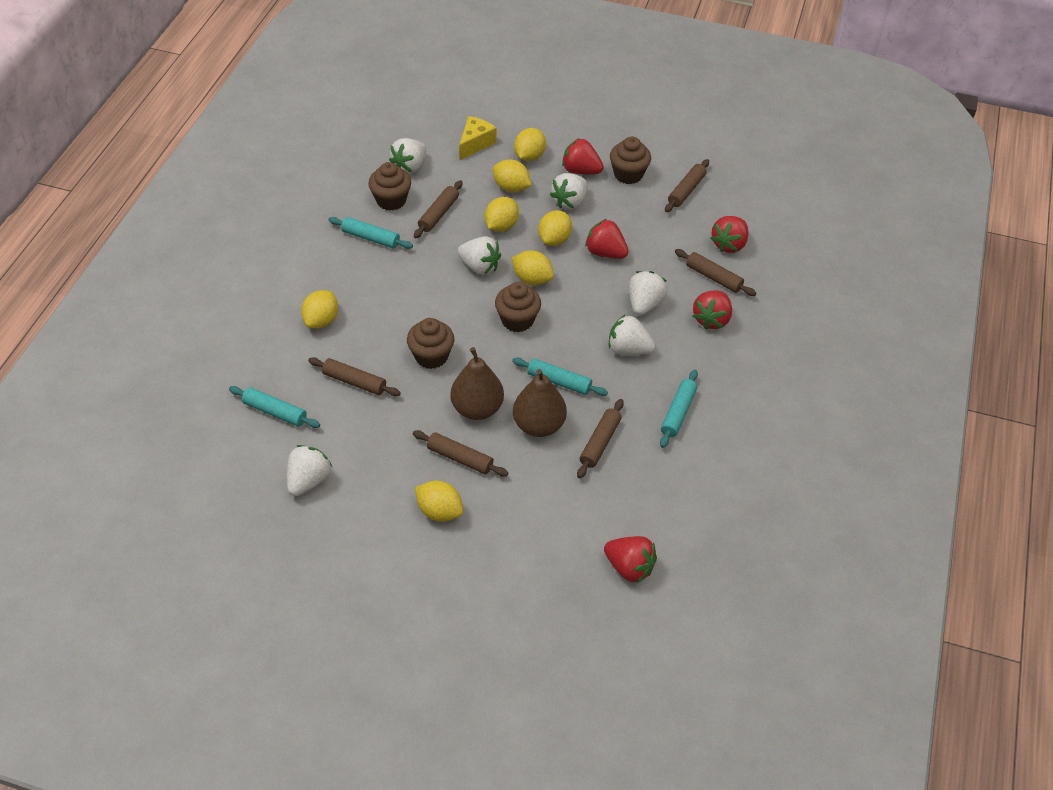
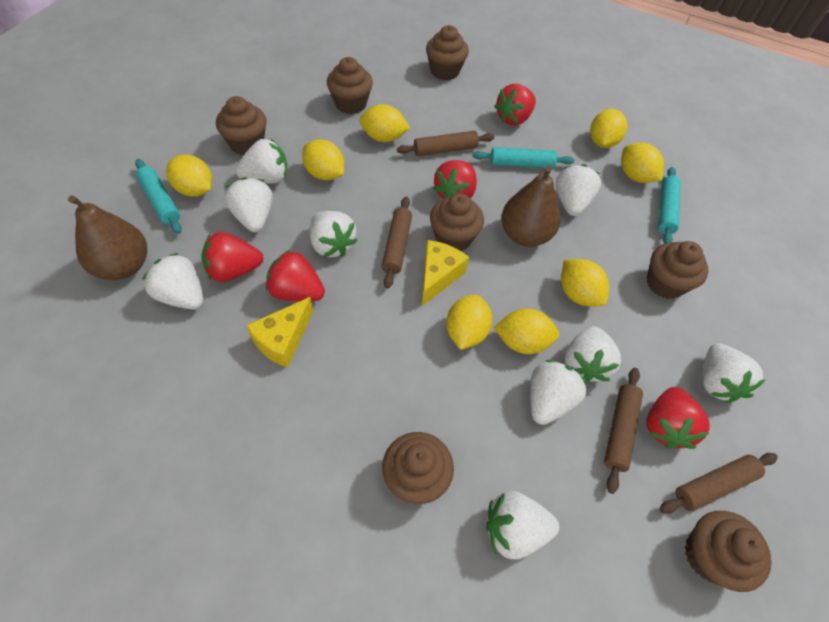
brown cupcake: 4 -> 7
brown rolling pin: 6 -> 4
turquoise rolling pin: 4 -> 3
white strawberry: 6 -> 9
yellow cheese: 1 -> 2
yellow lemon: 7 -> 8

